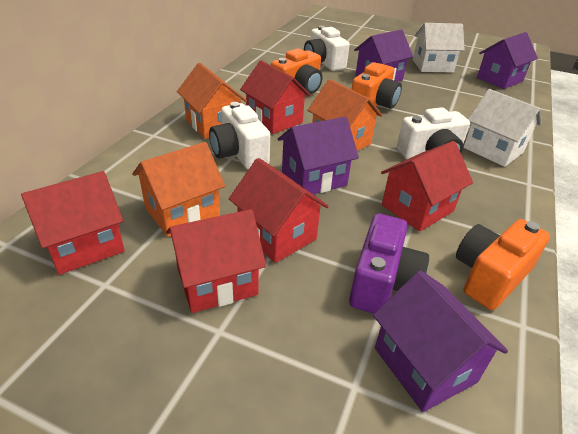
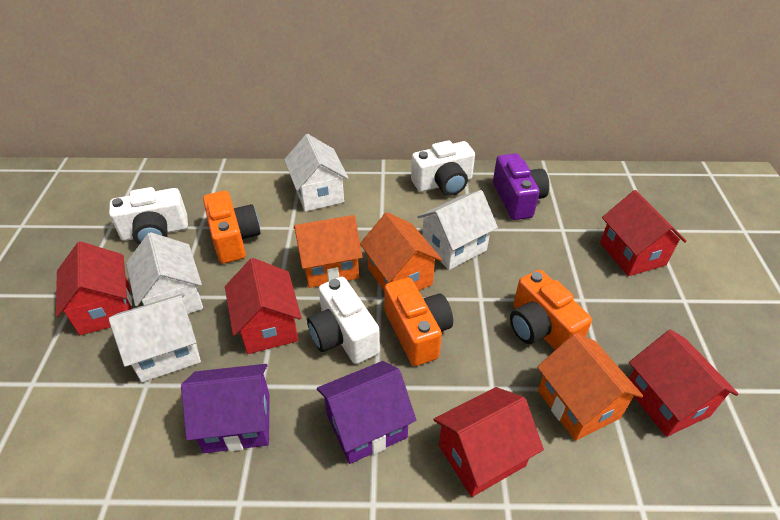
purple house: 4 -> 2
white house: 2 -> 4

